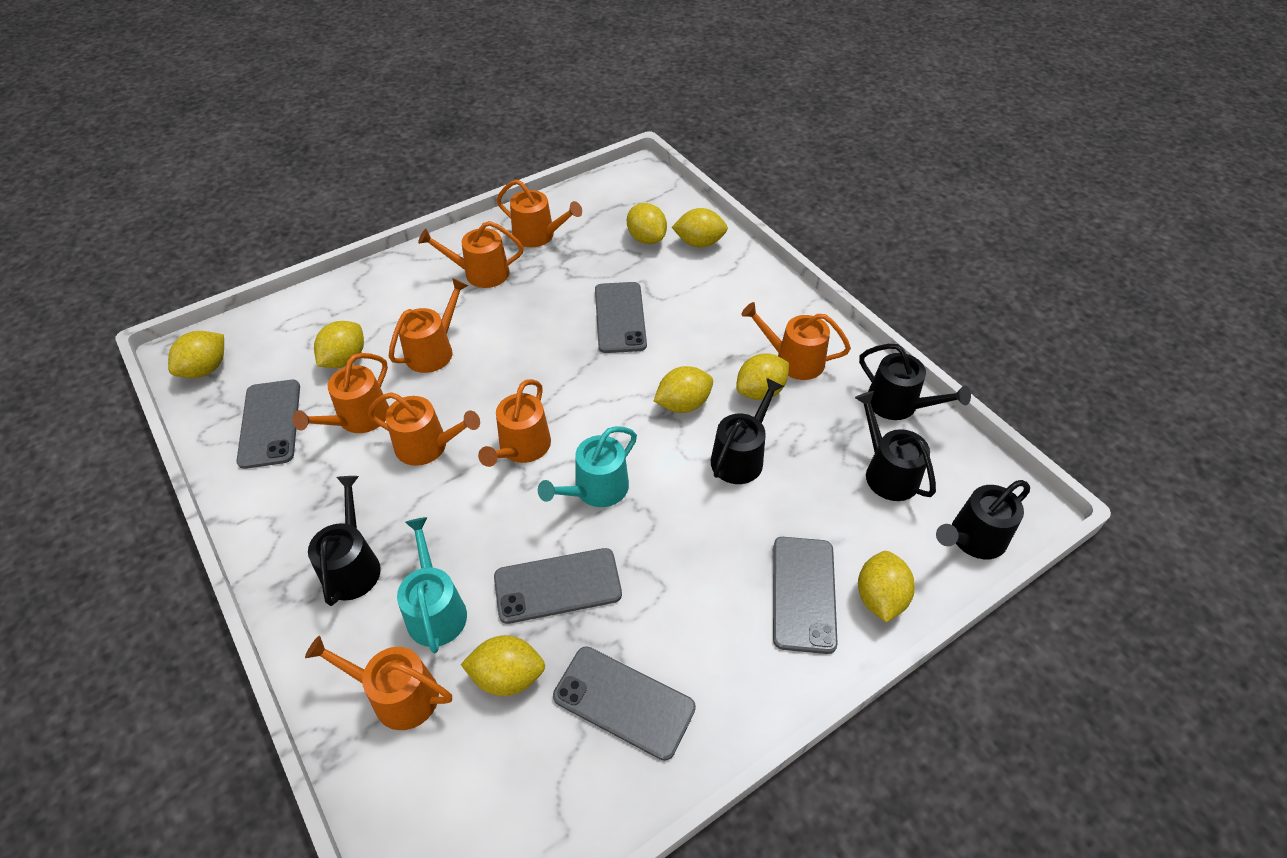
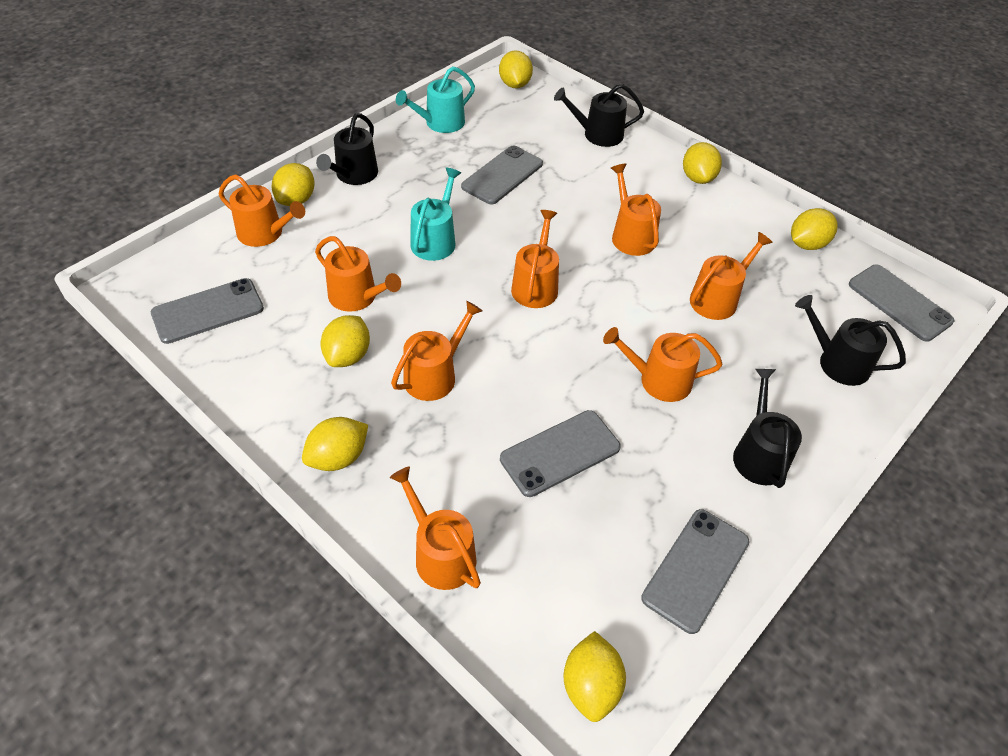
black watering can: 5 -> 4
yellow lemon: 8 -> 7

